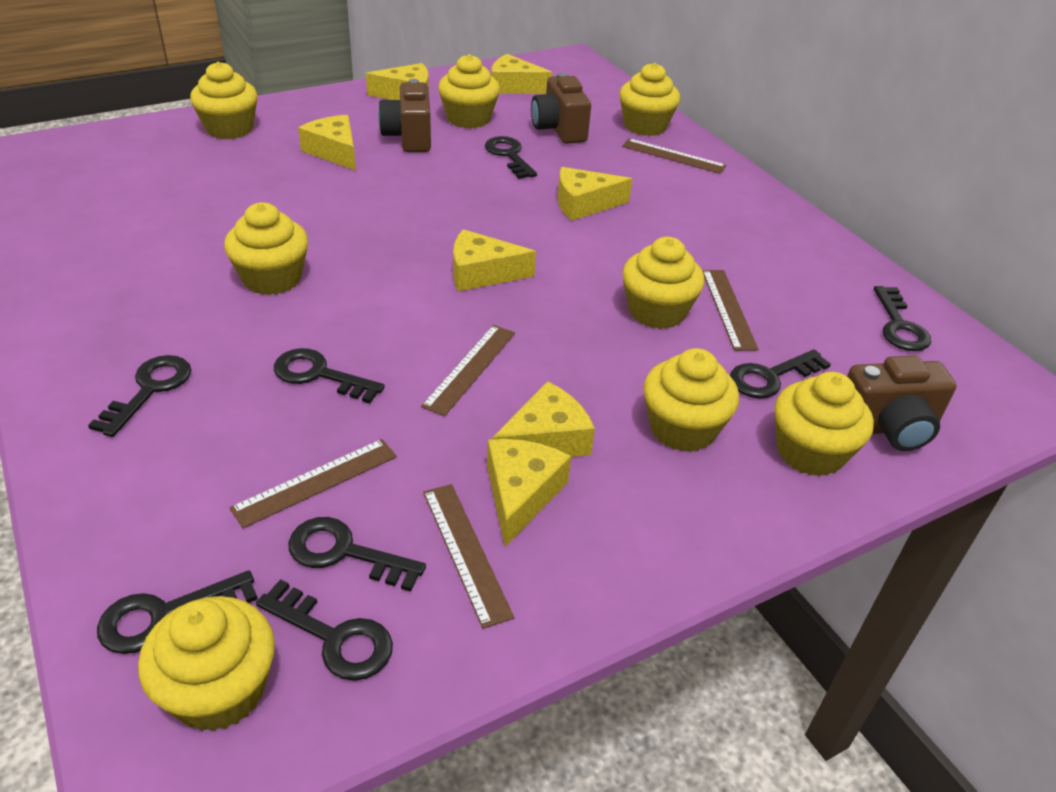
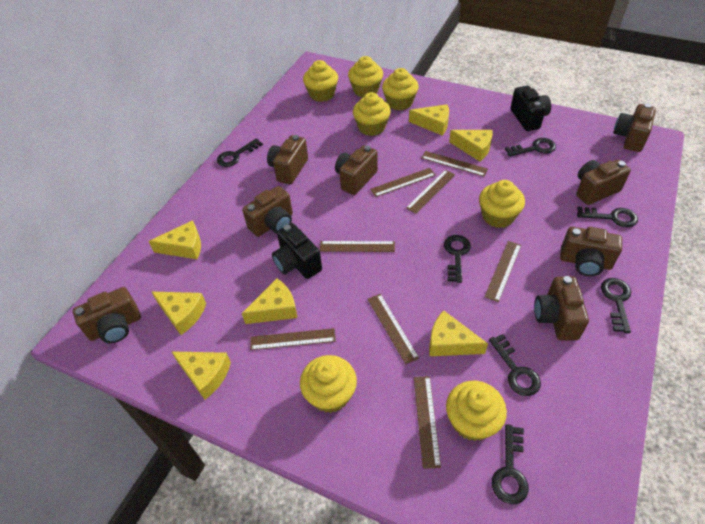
black camera: 0 -> 2
black key: 8 -> 7
brown camera: 3 -> 8
brown ruler: 5 -> 8
yellow cupcake: 8 -> 7

